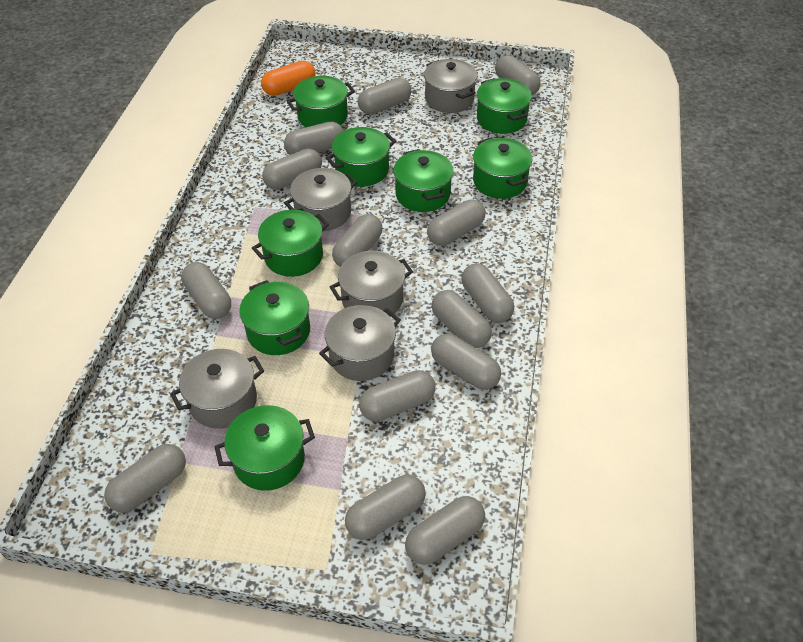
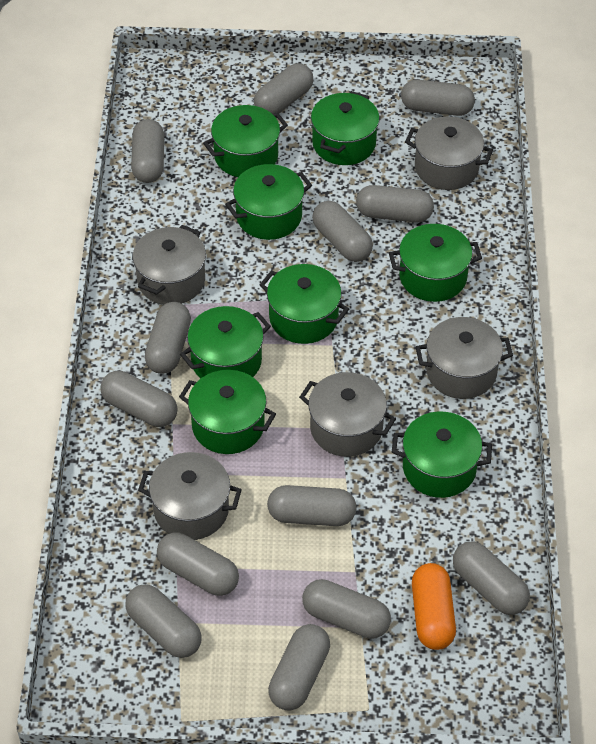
grey capsule: 14 -> 13

